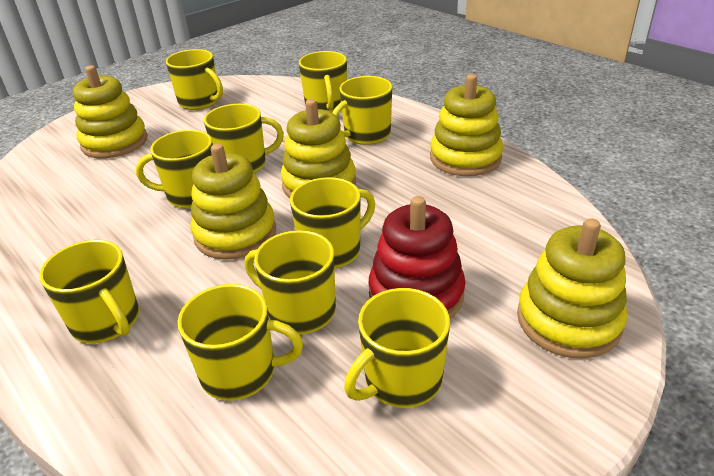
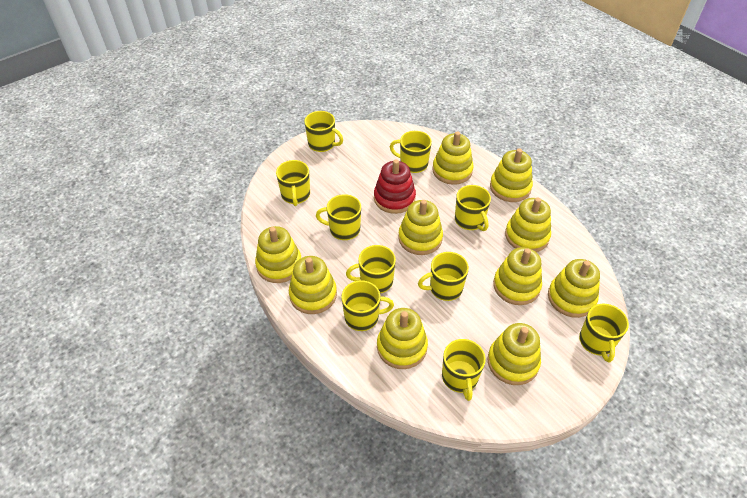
yellow stacking toy: 5 -> 10

